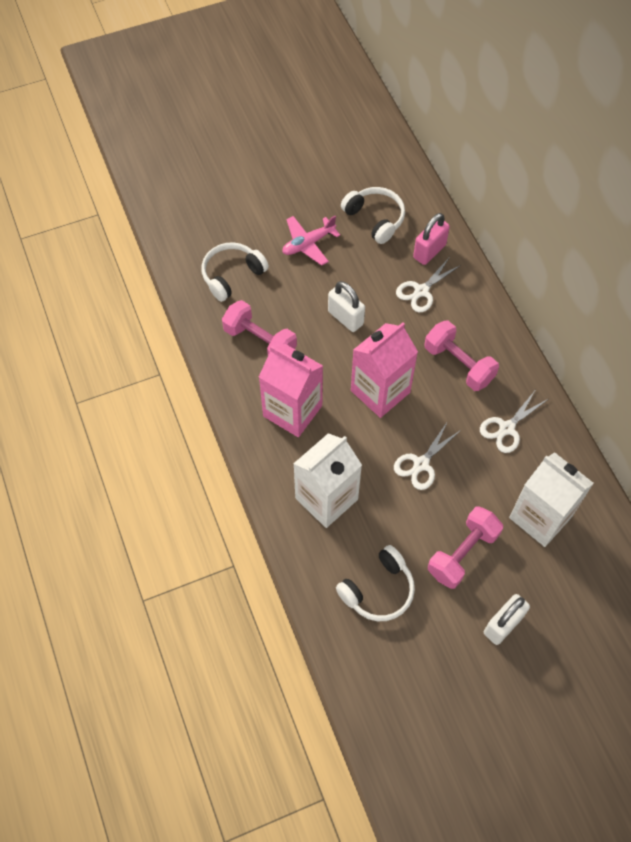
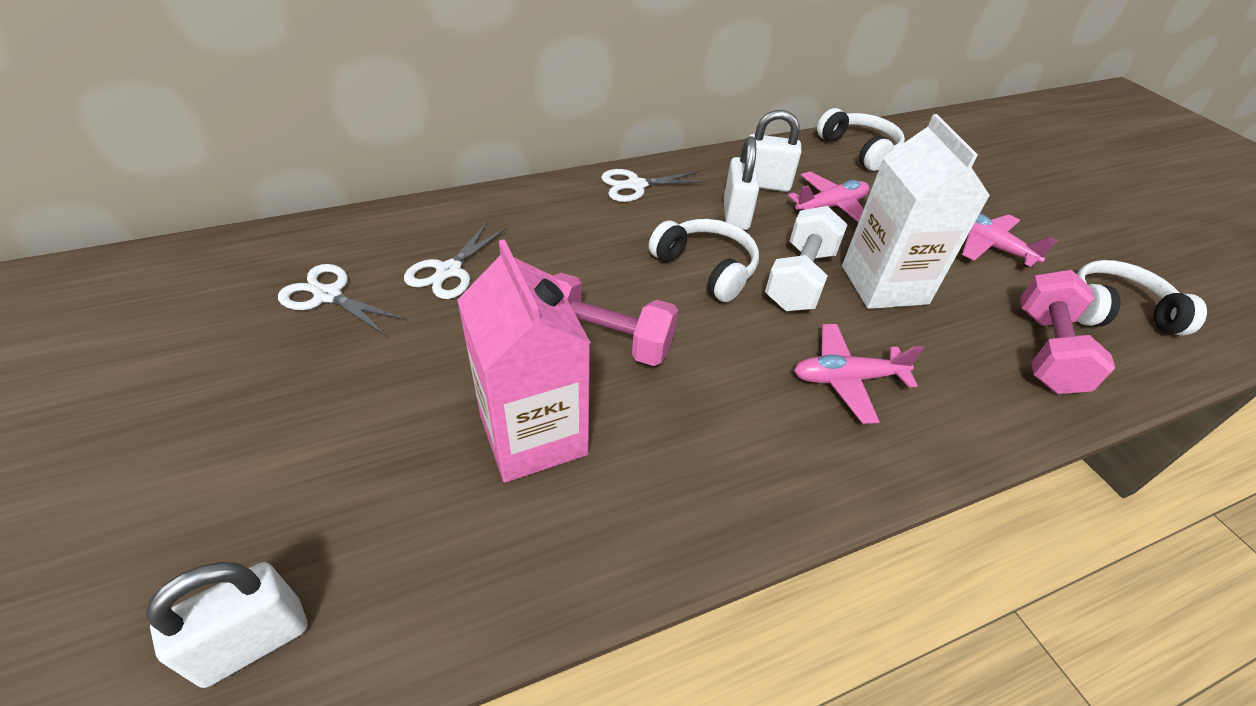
pink carton: 2 -> 1
pink dumbbell: 3 -> 2
pink padlock: 1 -> 0
pink plane: 1 -> 3
white carton: 2 -> 1
white dumbbell: 0 -> 1
white padlock: 2 -> 3

